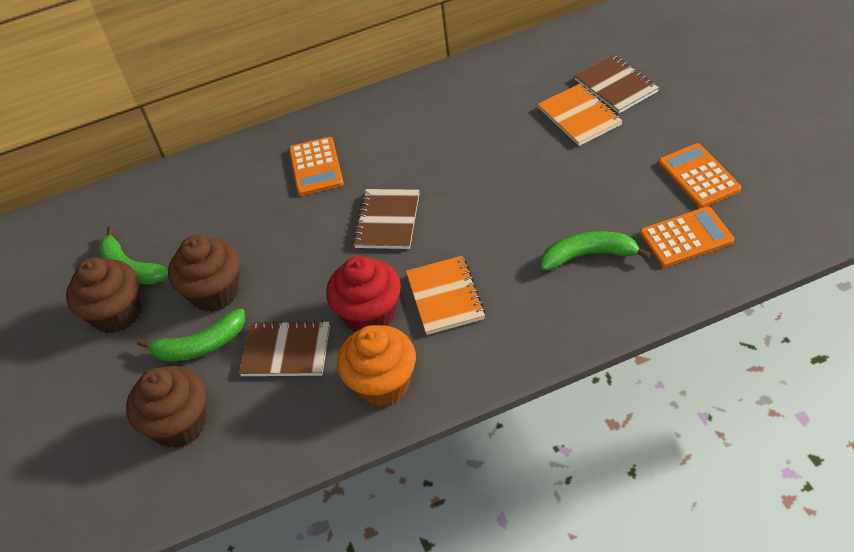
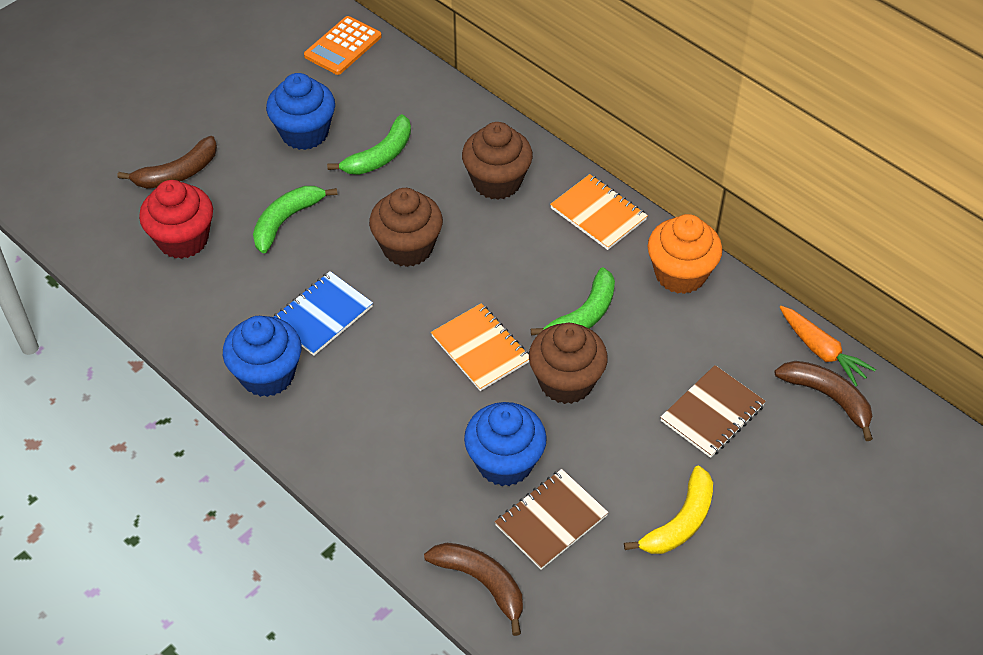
blue cupcake: 0 -> 3
blue notebook: 0 -> 1
brown banana: 0 -> 3
brown notebook: 3 -> 2
orange calculator: 3 -> 1
orange carrot: 0 -> 1
yellow banana: 0 -> 1

